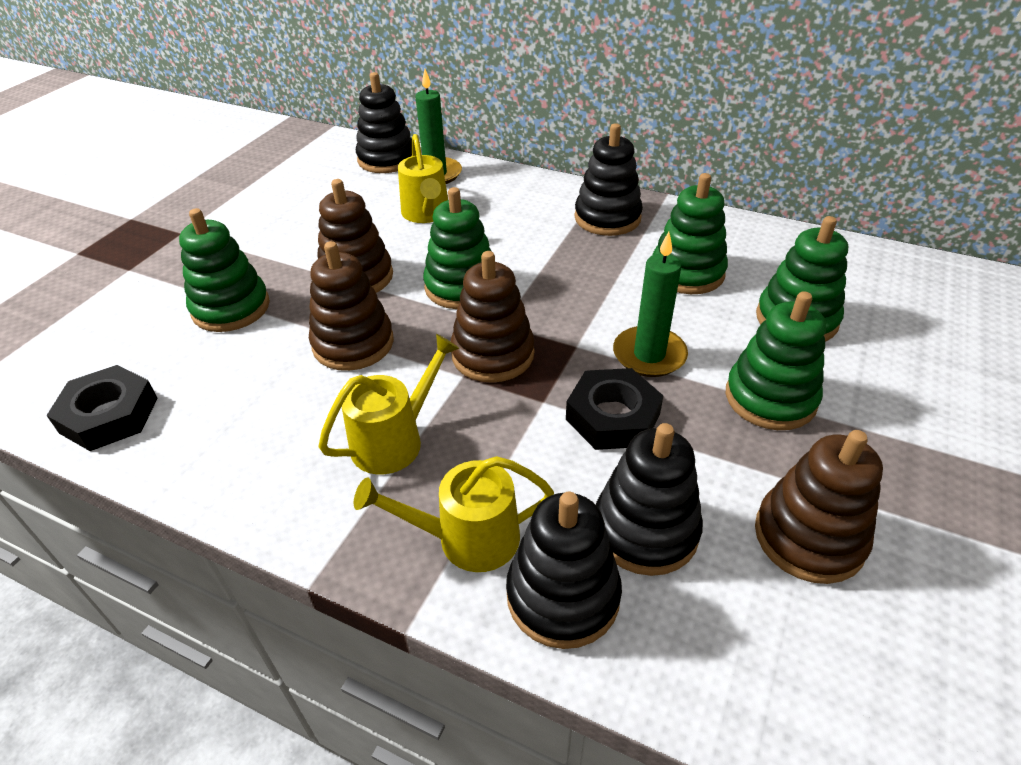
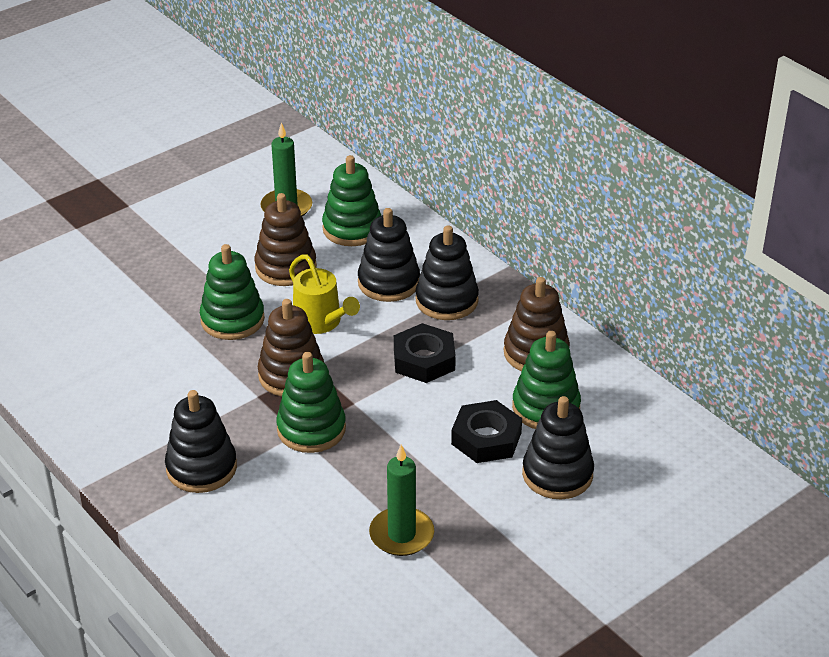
brown stacking toy: 4 -> 3
green stacking toy: 5 -> 4
yellow watering can: 3 -> 1

